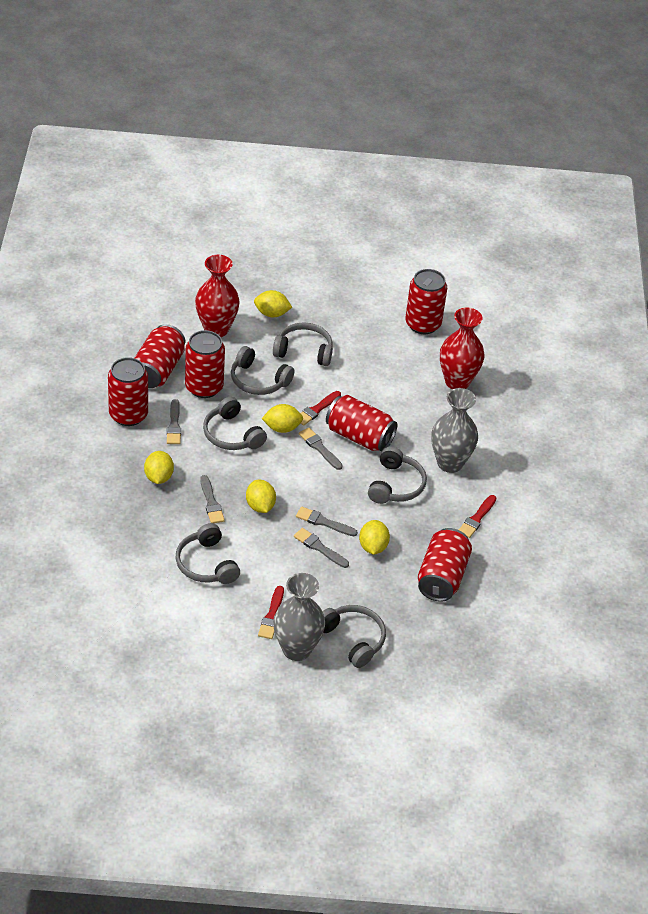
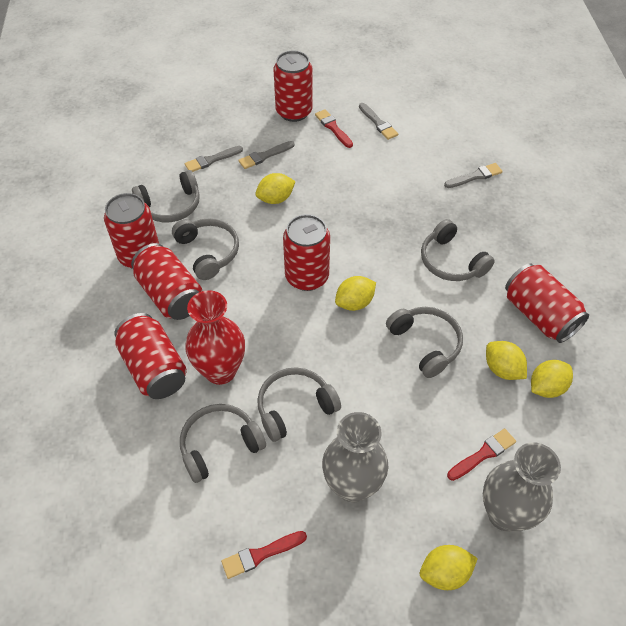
grey brush: 5 -> 4
red vase: 2 -> 1

